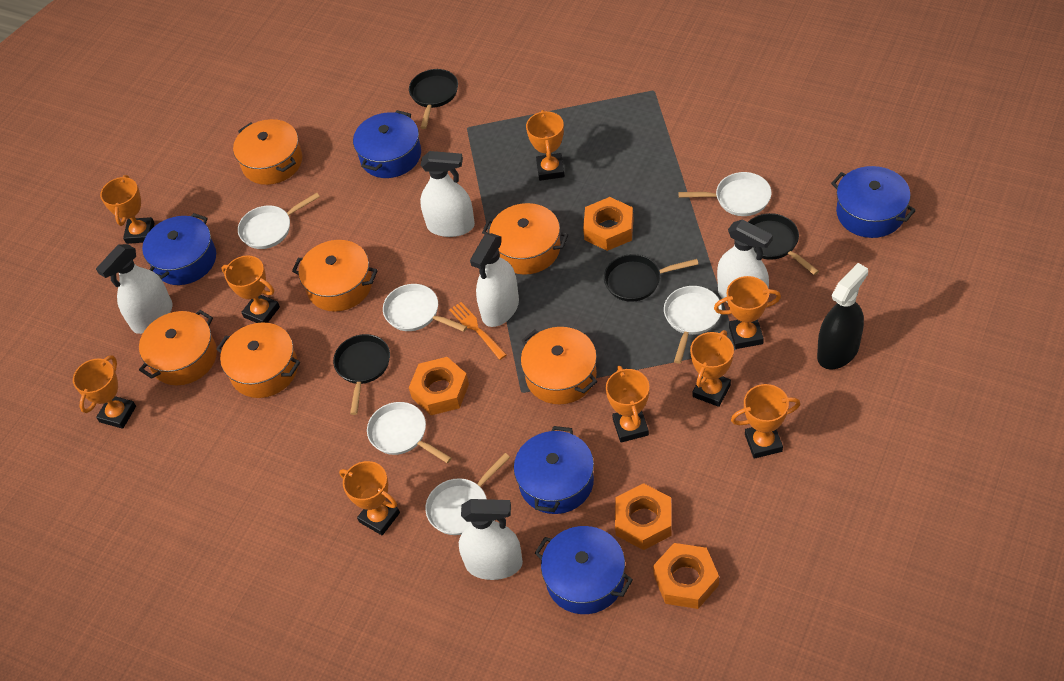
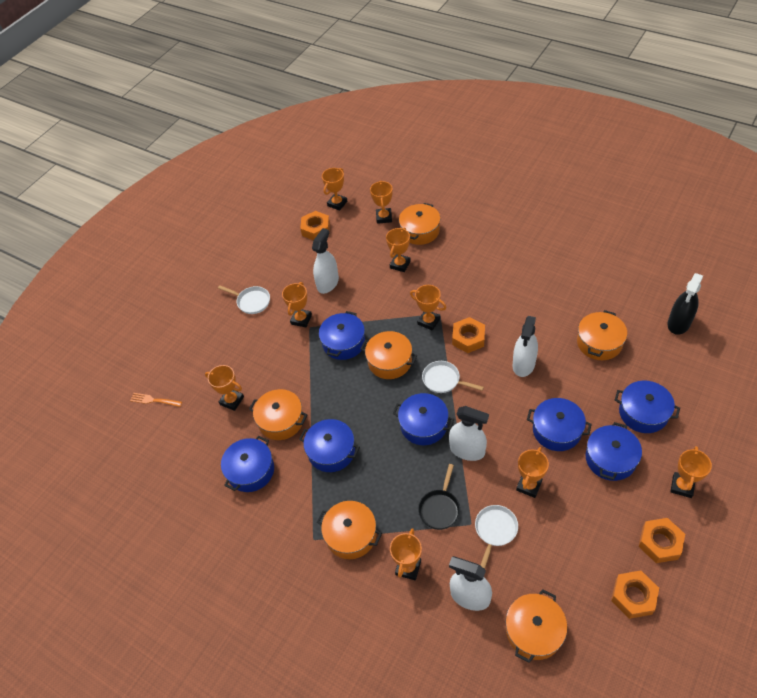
black pan: 4 -> 1
blue pot: 5 -> 7
white pan: 6 -> 3
white spray bottle: 5 -> 4

